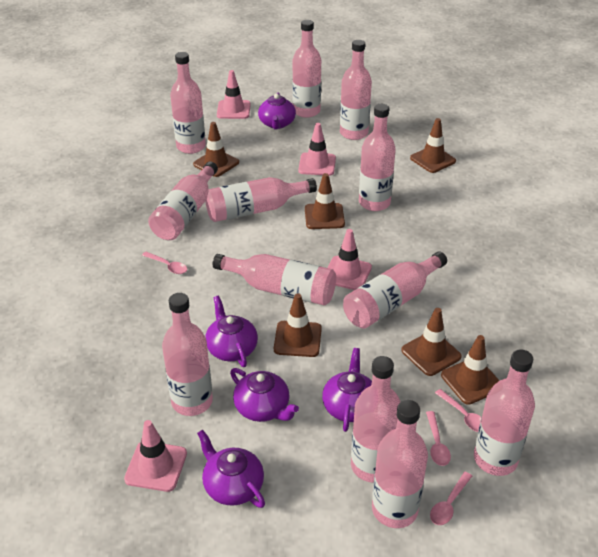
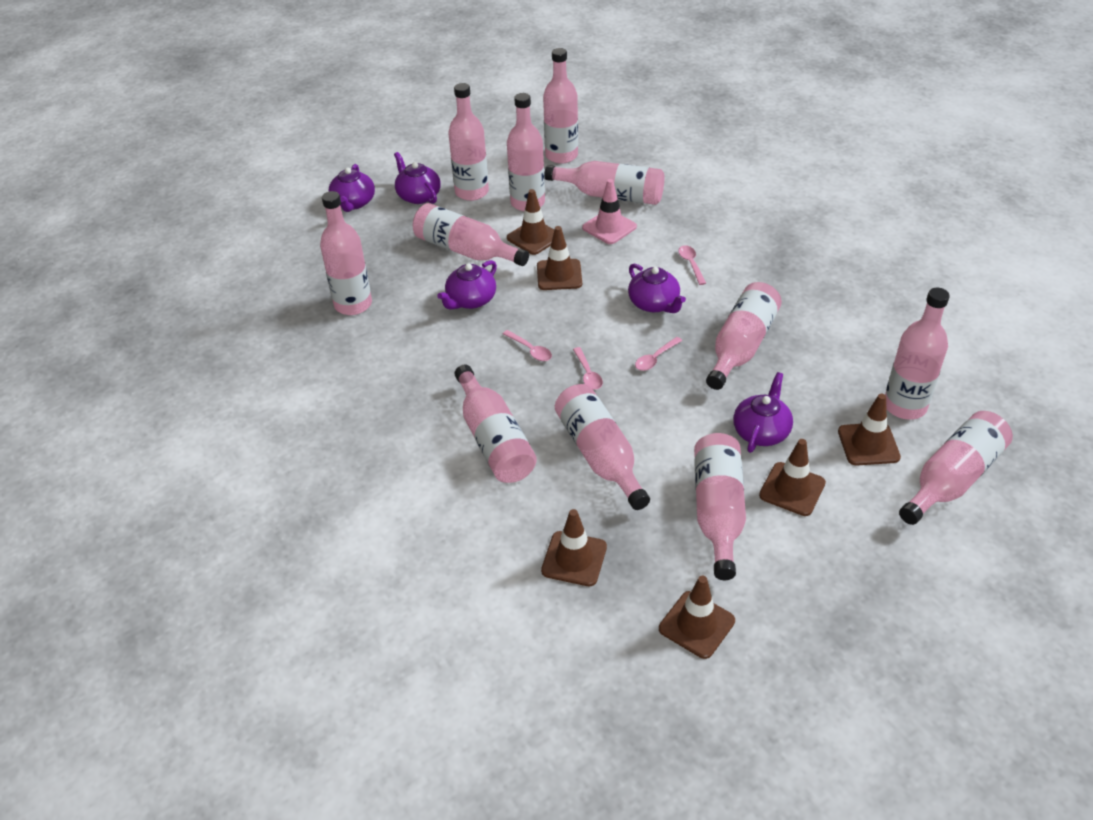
pink traffic cone: 4 -> 1

